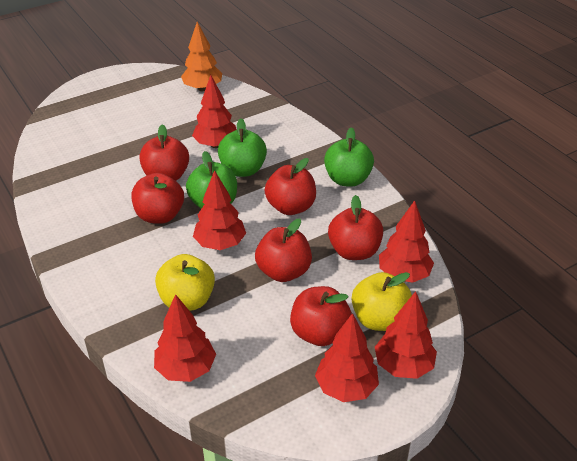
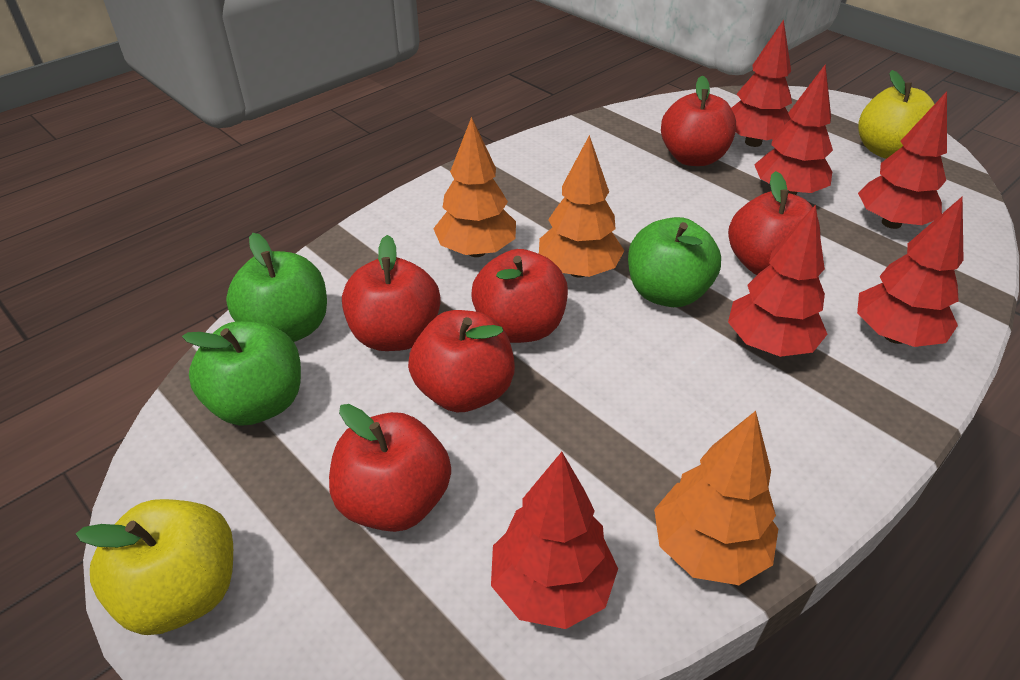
orange tree: 1 -> 3

